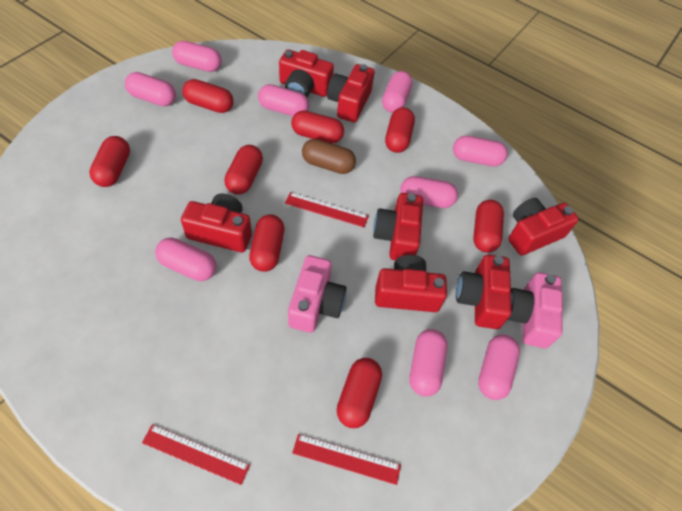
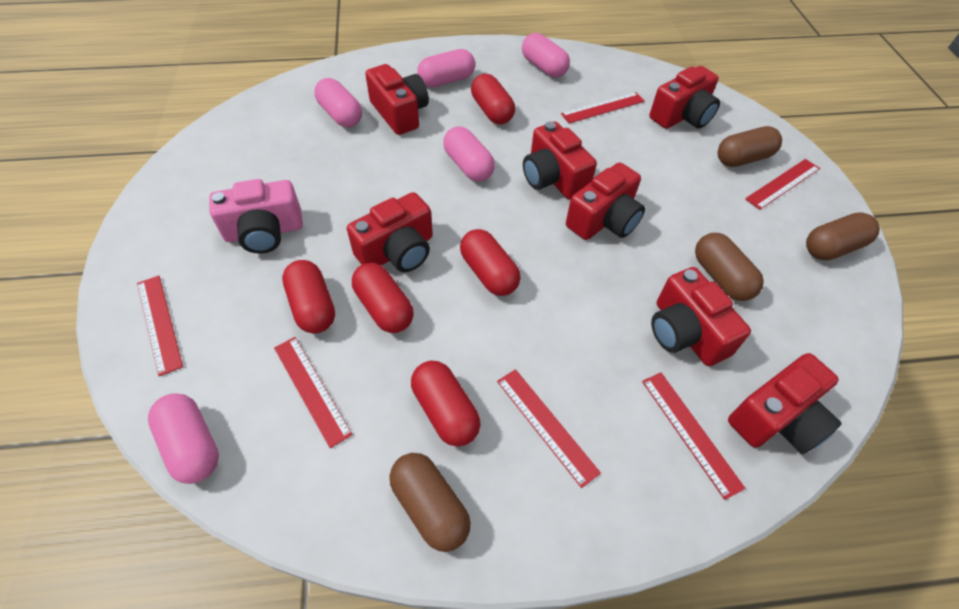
brown capsule: 1 -> 4
pink camera: 2 -> 1
pink capsule: 9 -> 5
red capsule: 8 -> 5
red ruler: 3 -> 6

